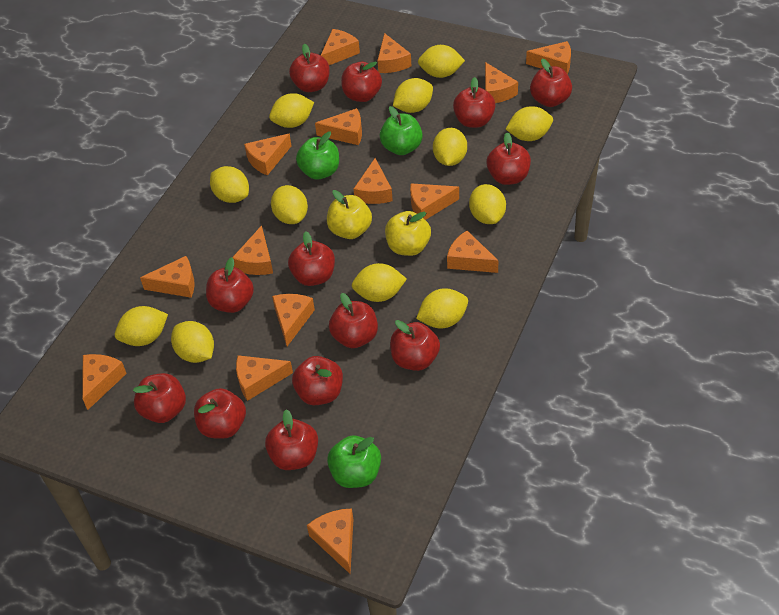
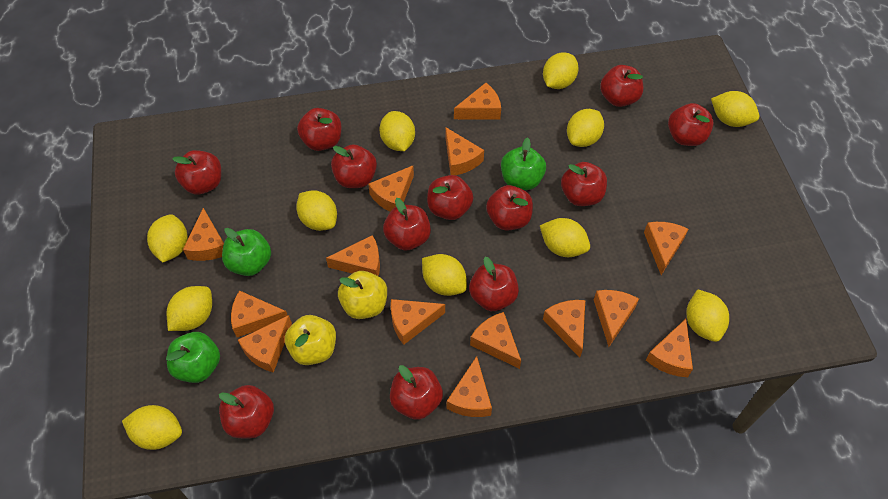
orange cheese: 15 -> 14
red apple: 13 -> 12
yellow lemon: 12 -> 11

